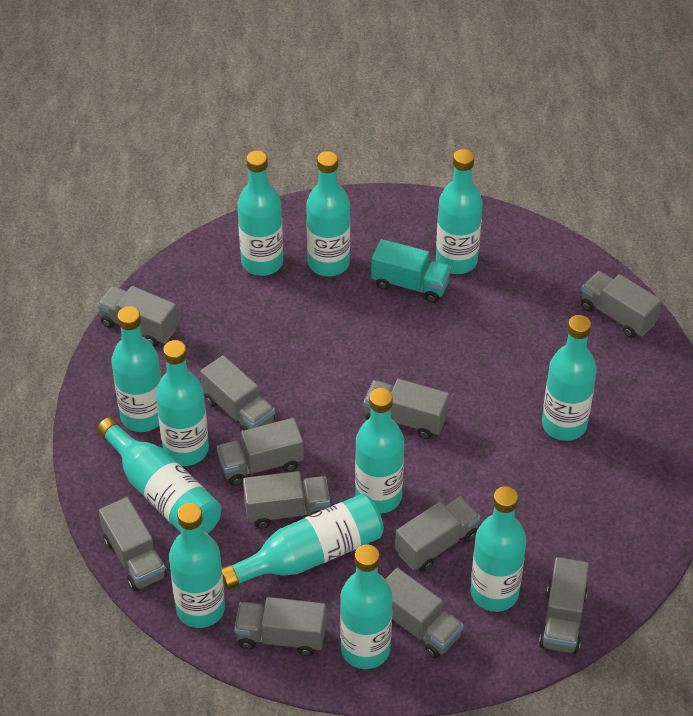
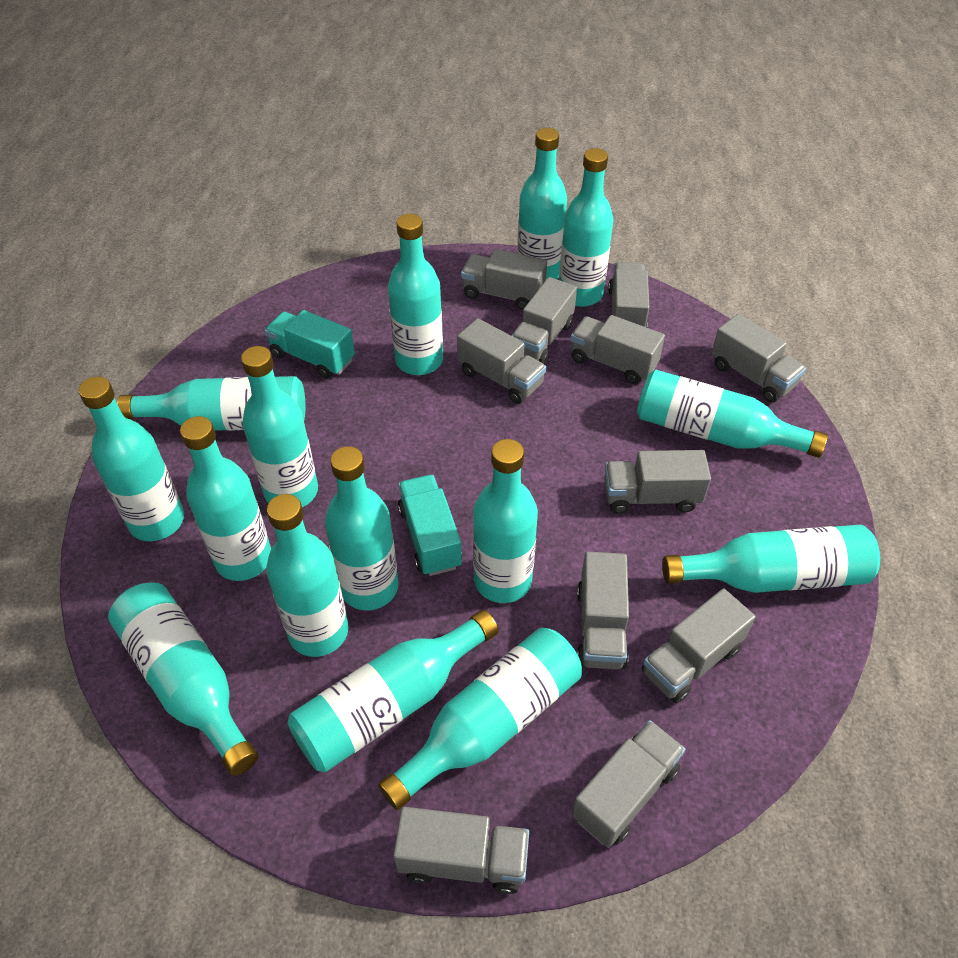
turquoise bottle: 12 -> 15
turquoise truck: 1 -> 2

